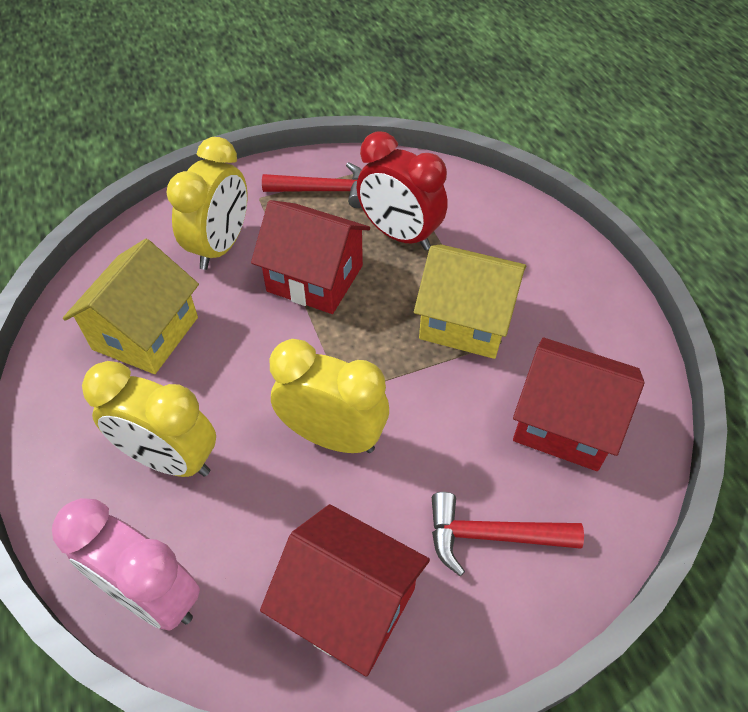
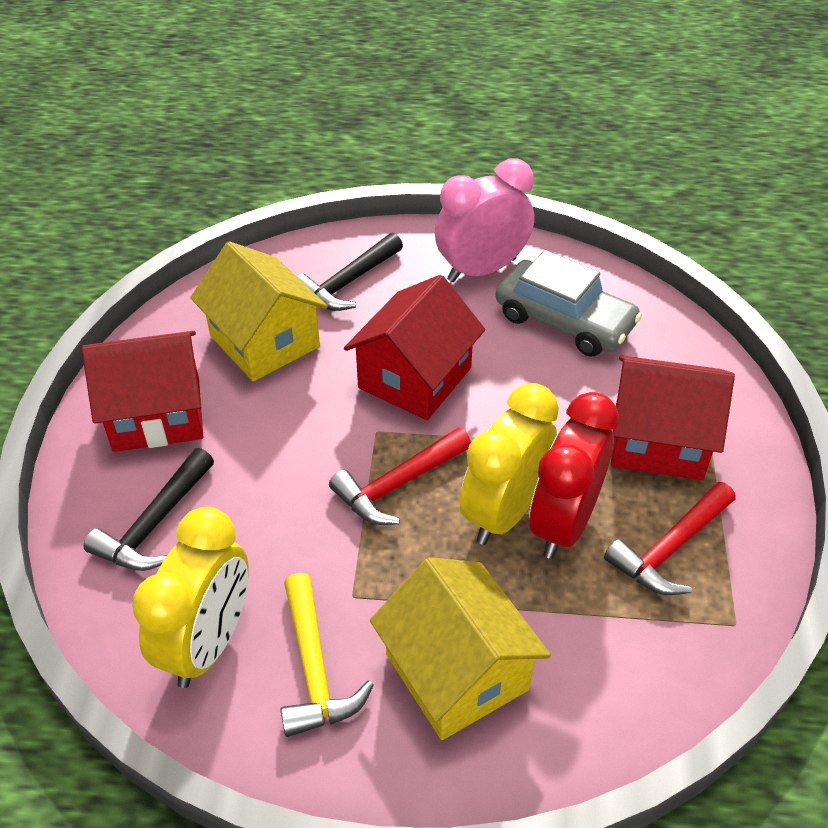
black hammer: 0 -> 2
grey car: 0 -> 1
yellow clock: 3 -> 2
yellow hammer: 0 -> 1

